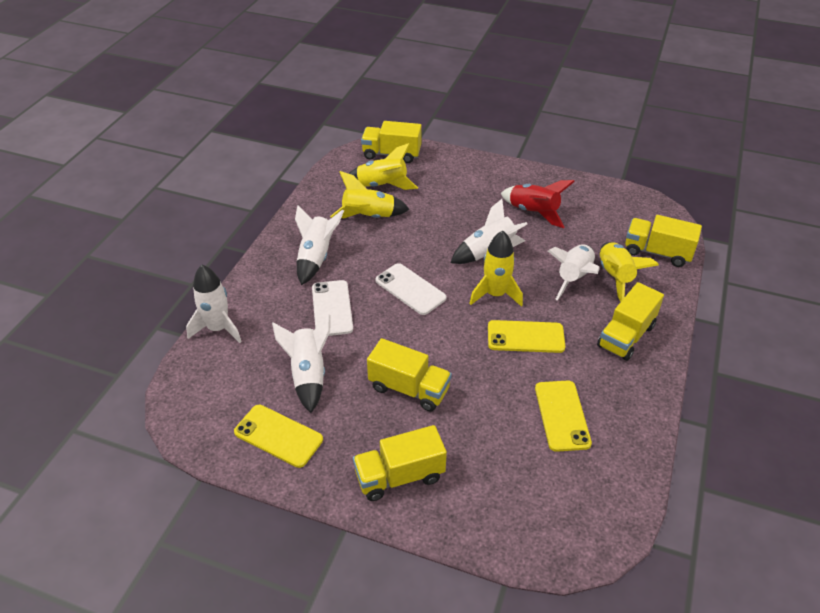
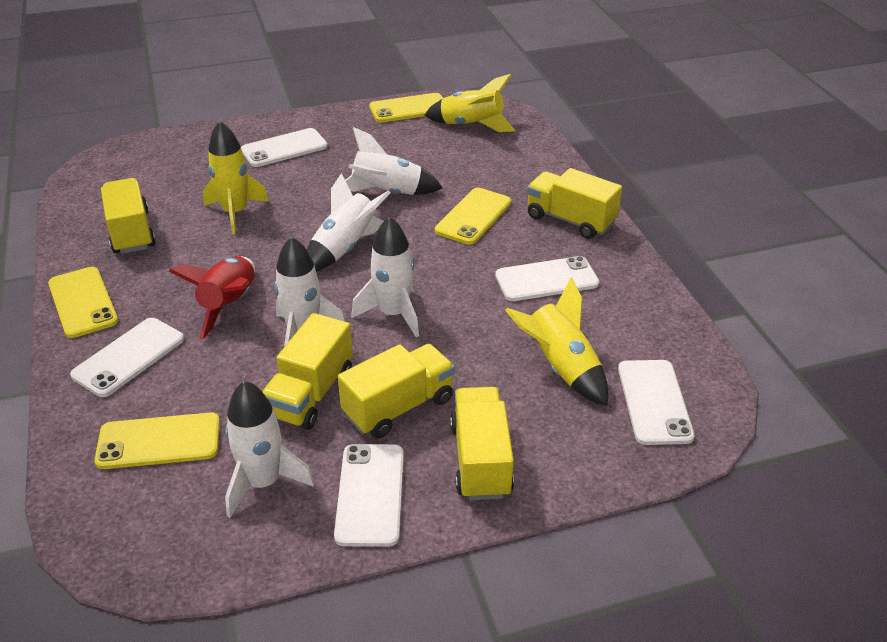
white phone: 2 -> 5
yellow phone: 3 -> 4
yellow rocket: 4 -> 3

